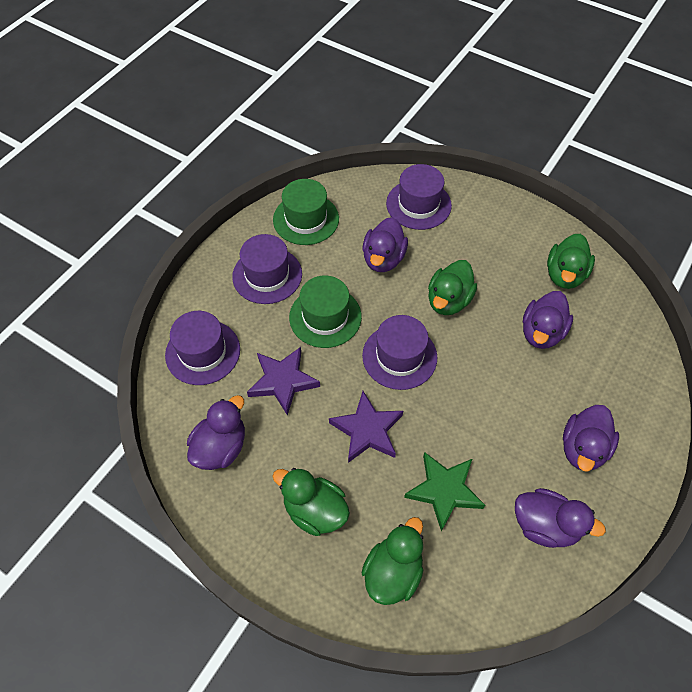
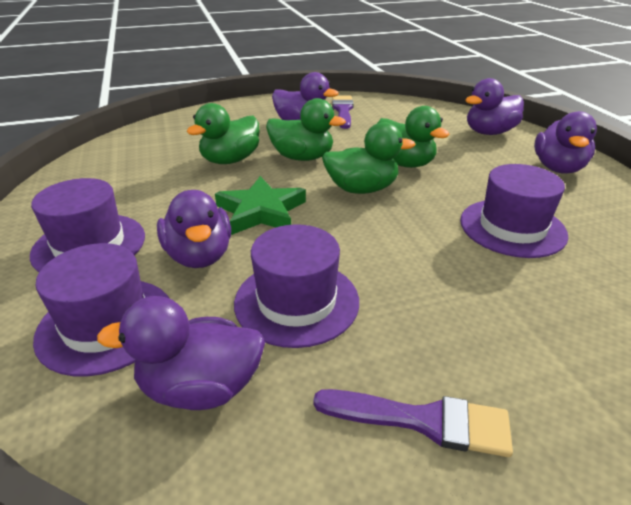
green hat: 2 -> 0
purple brush: 0 -> 2
purple star: 2 -> 0

